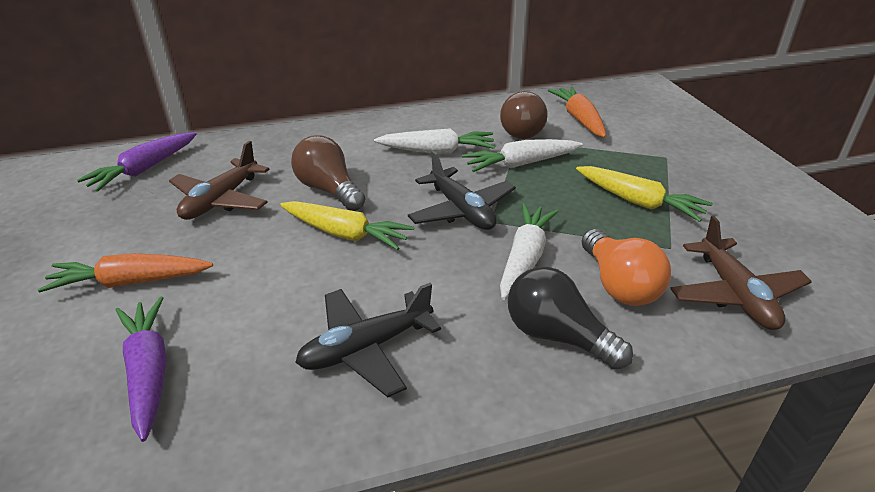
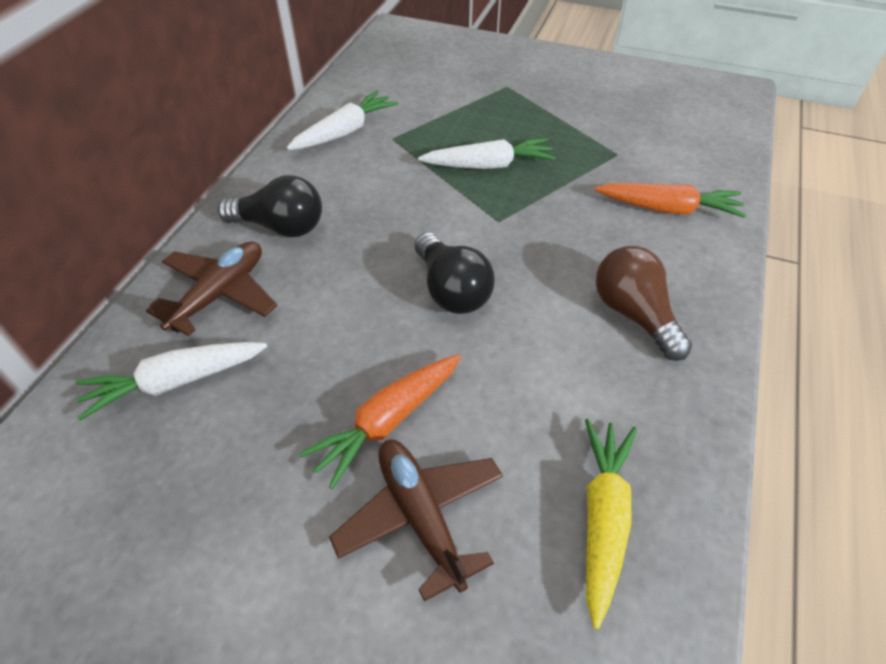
black light bulb: 1 -> 2
black plane: 2 -> 0
brown light bulb: 2 -> 1
orange light bulb: 1 -> 0
purple carrot: 2 -> 0
yellow carrot: 2 -> 1

